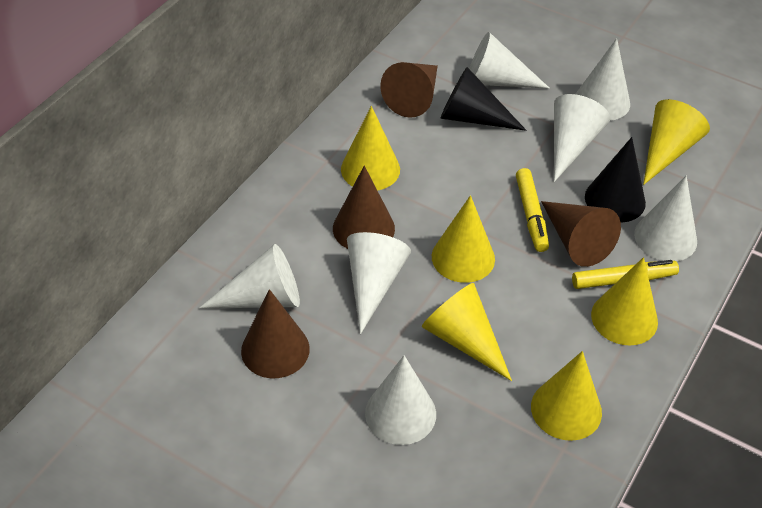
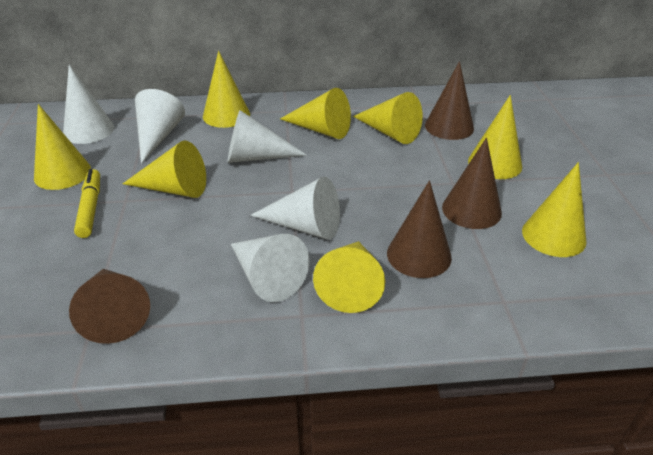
black cone: 2 -> 0
white cone: 7 -> 5
yellow cone: 6 -> 8
yellow marker: 2 -> 1

